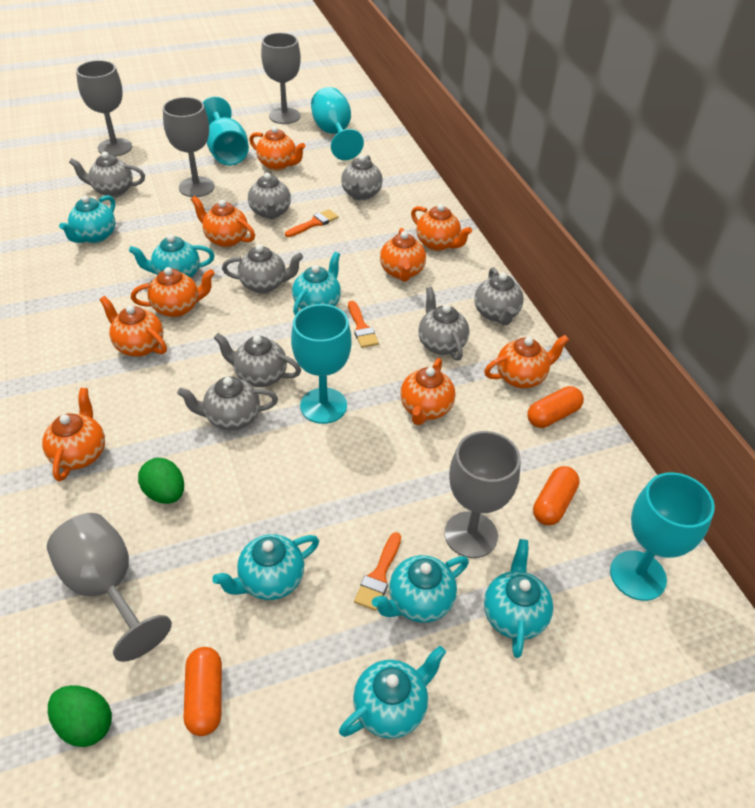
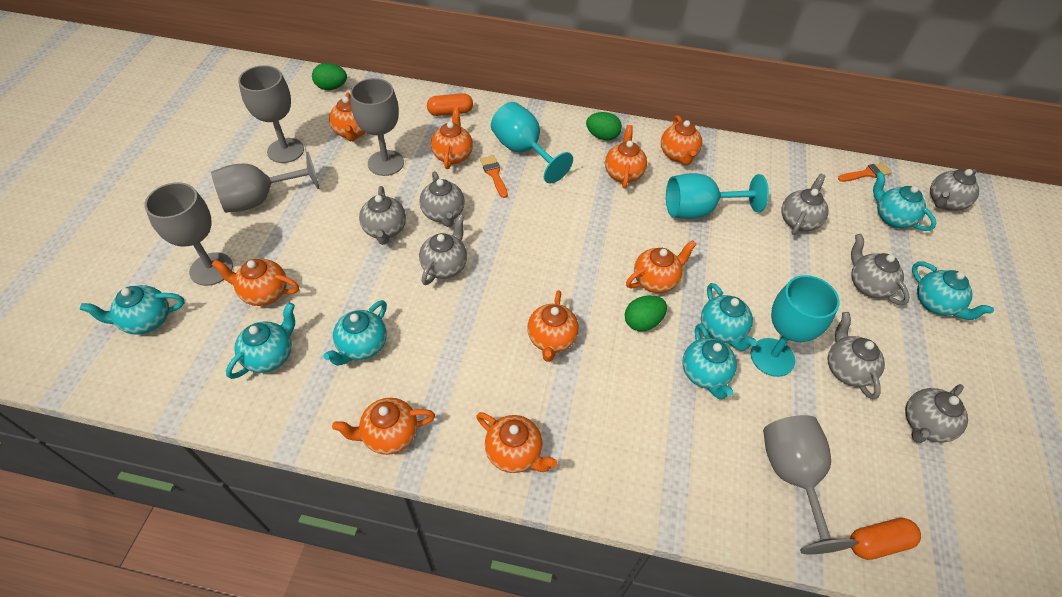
green egg: 2 -> 3
orange brush: 3 -> 2
orange capsule: 3 -> 2
turquoise goblet: 4 -> 3

